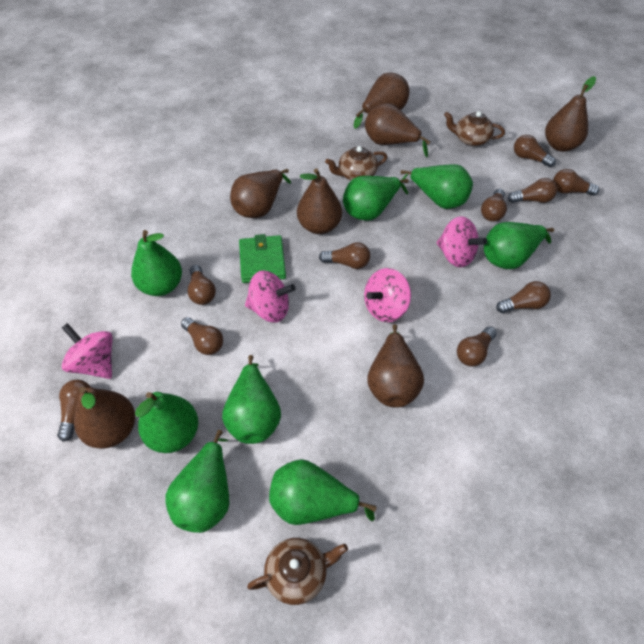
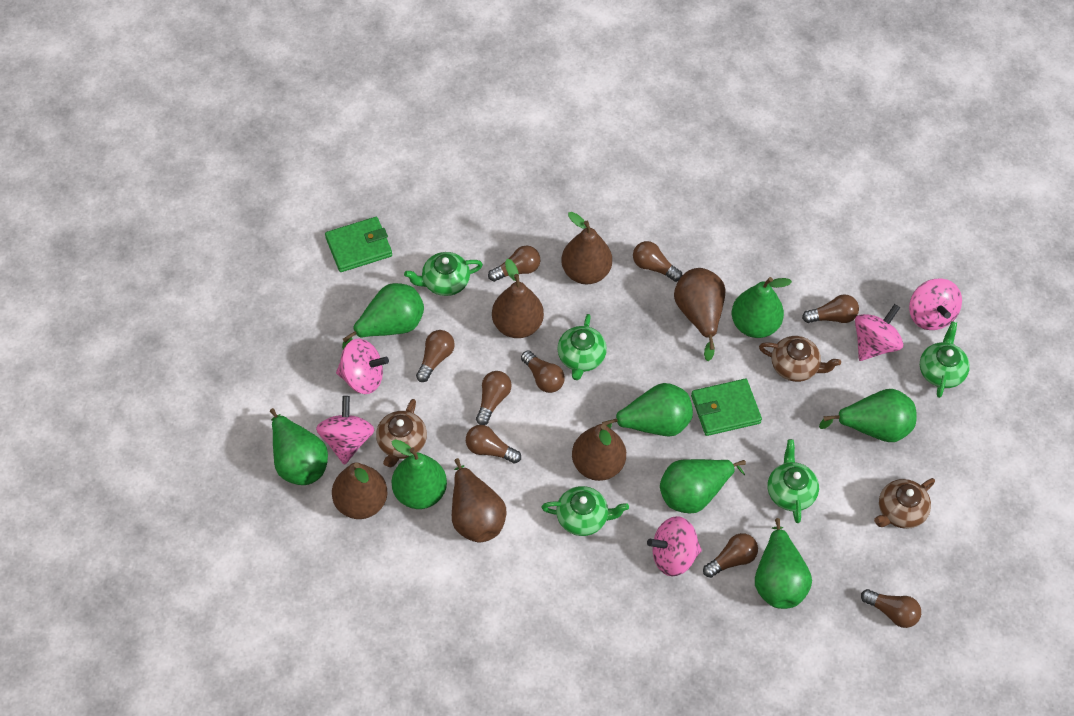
brown light bulb: 10 -> 9
brown pear: 7 -> 6
green teapot: 0 -> 5
green wallet: 1 -> 2
pink spinning top: 4 -> 5

